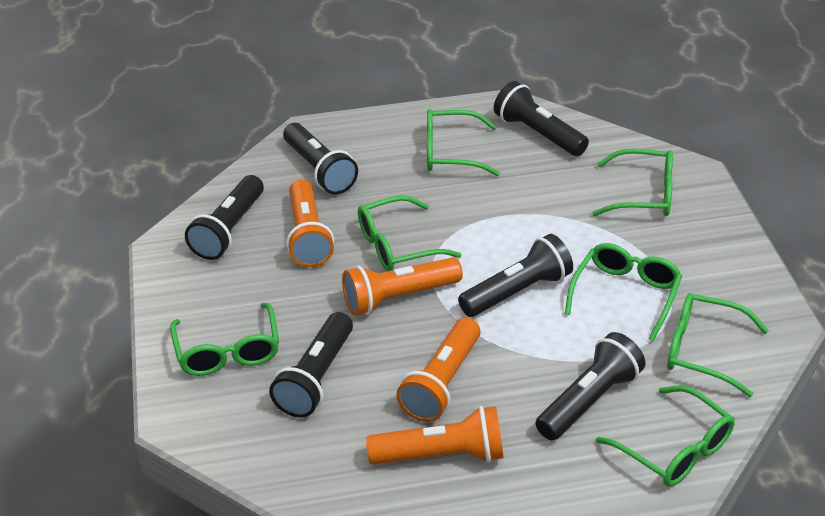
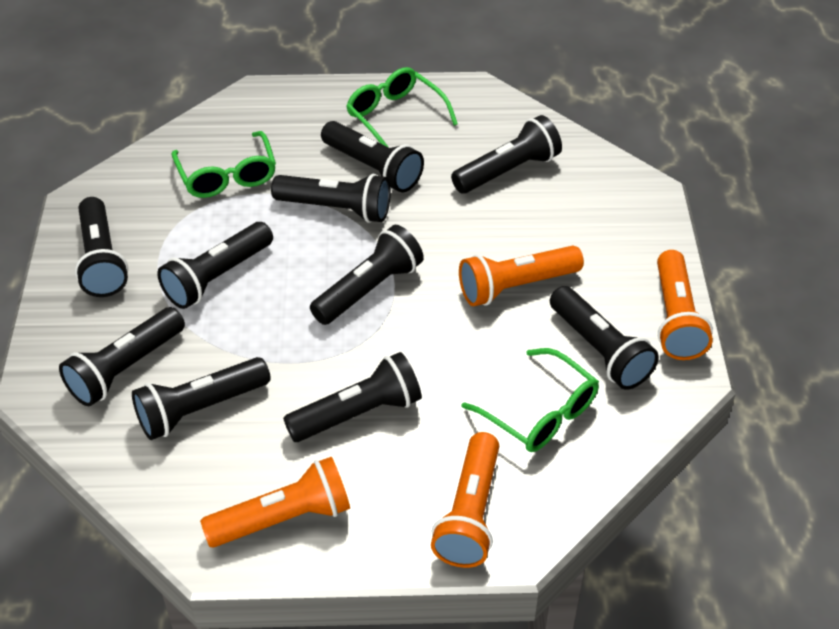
black flashlight: 6 -> 10
green glasses: 7 -> 3

